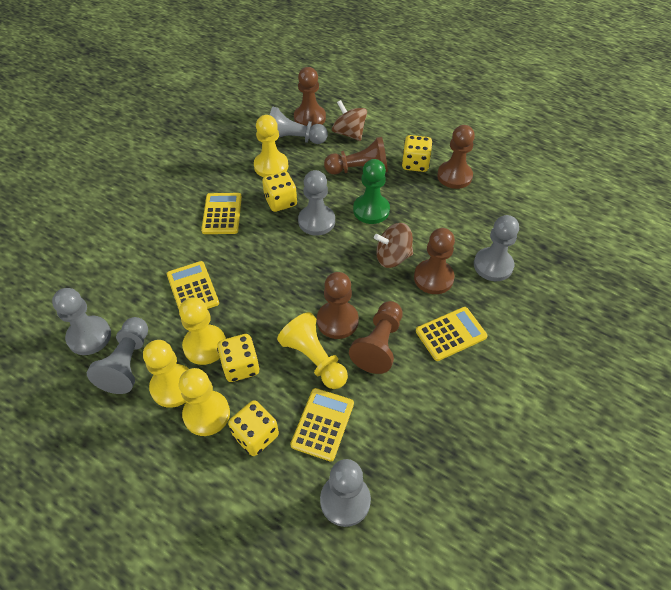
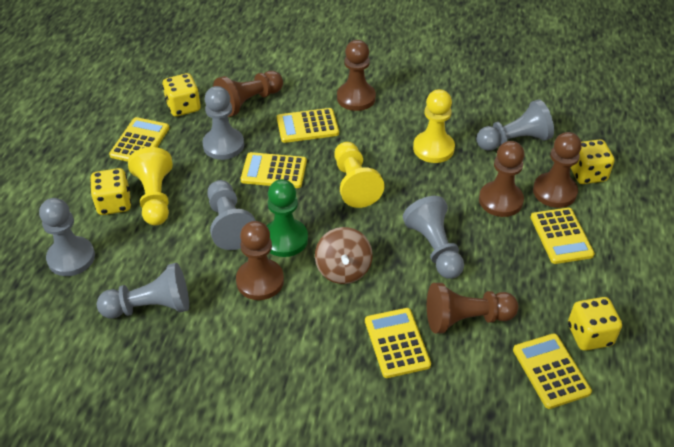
brown spinning top: 2 -> 1
yellow calculator: 4 -> 6
yellow pawn: 5 -> 3

